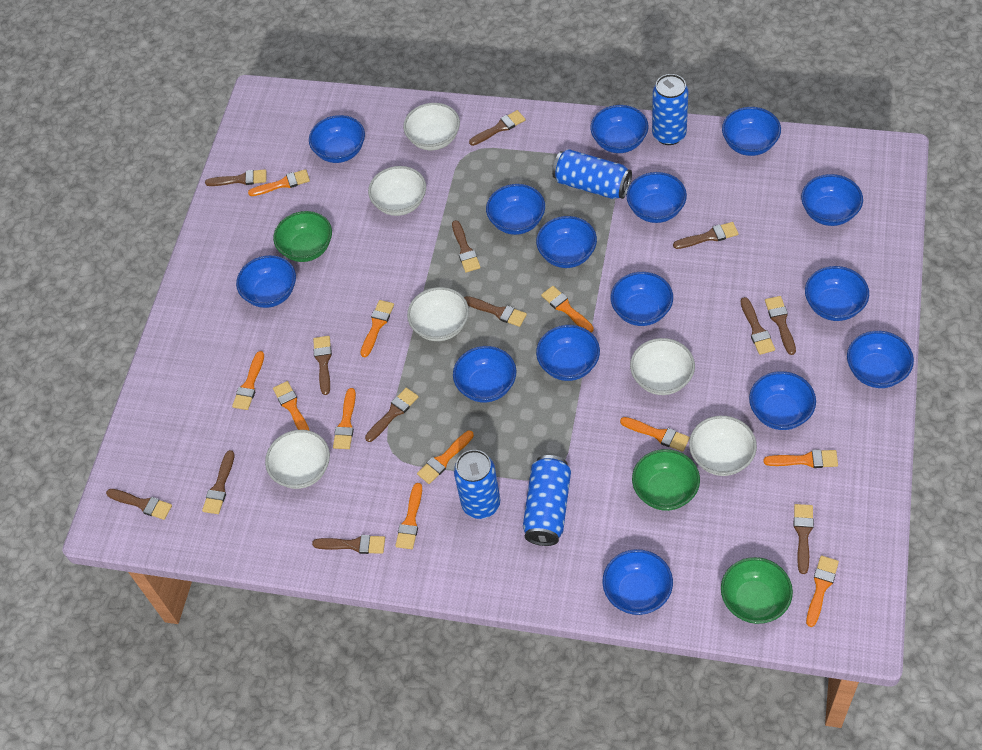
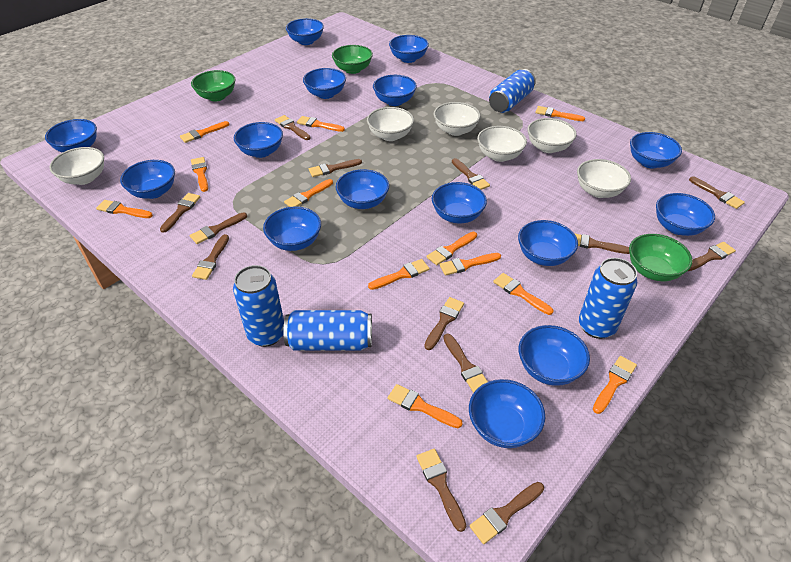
orange brush: 11 -> 12

